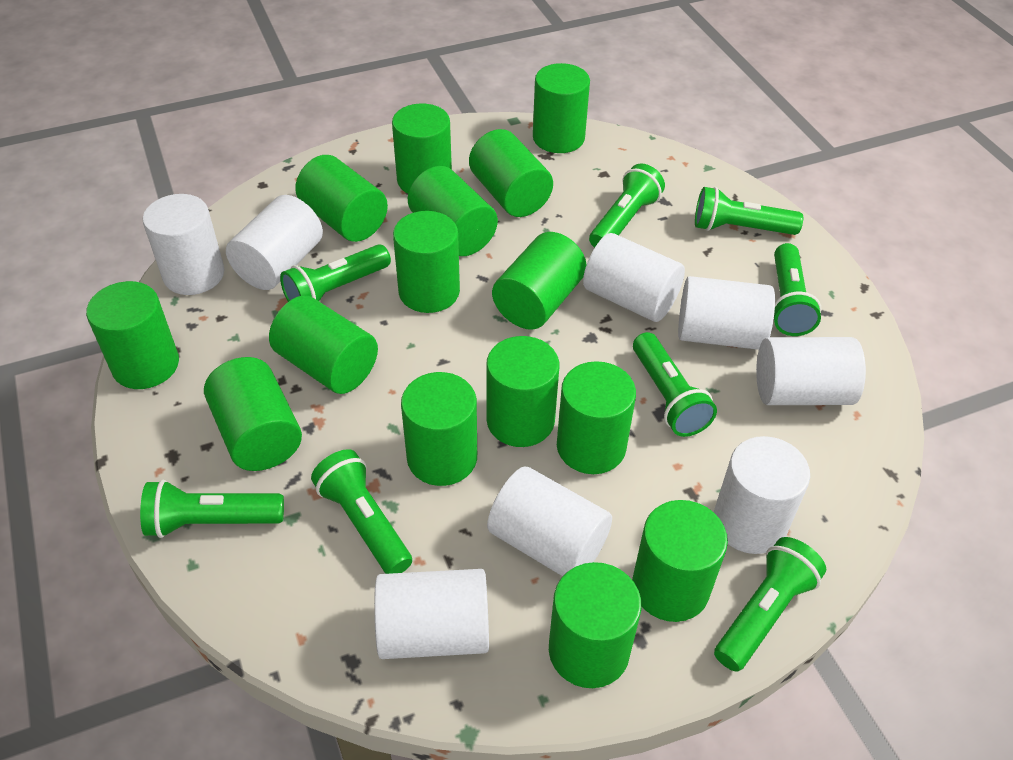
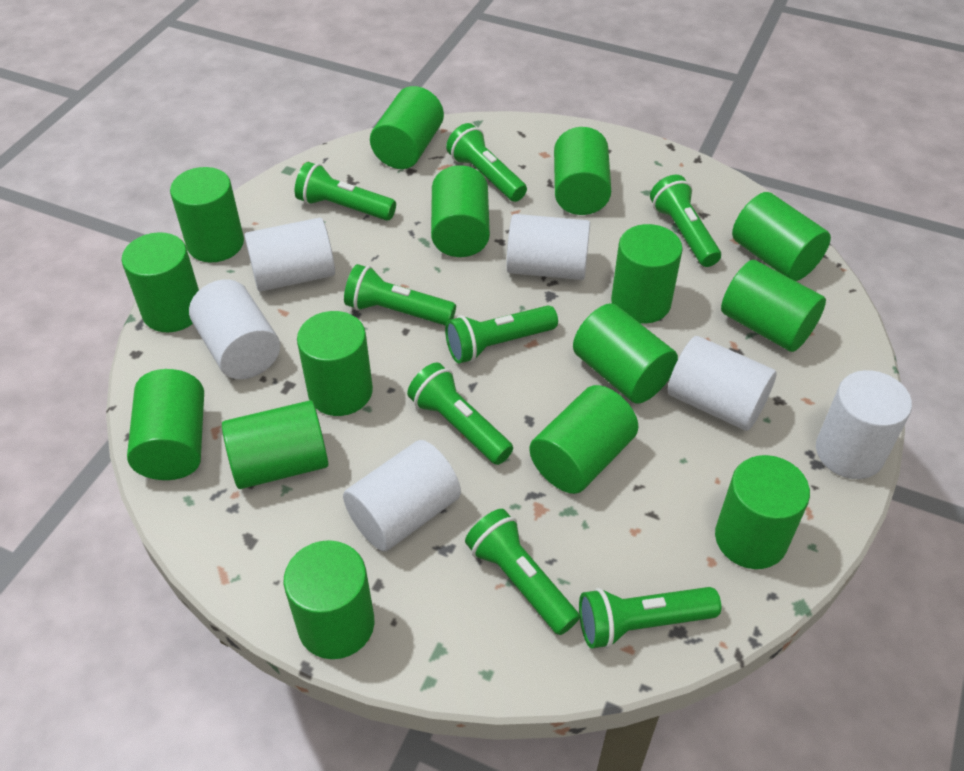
white cylinder: 8 -> 6

